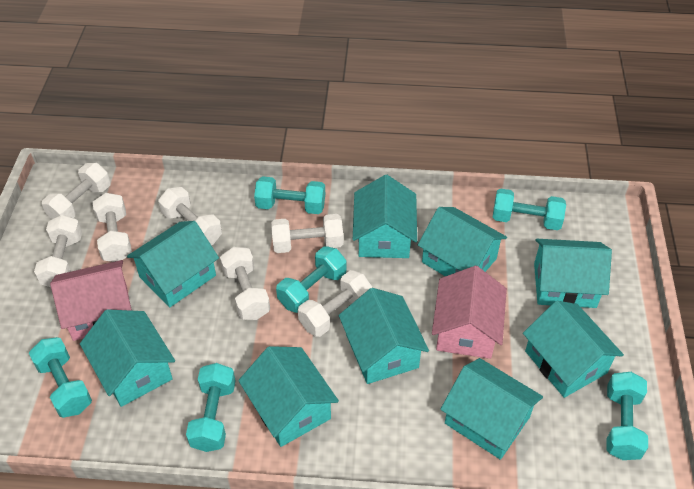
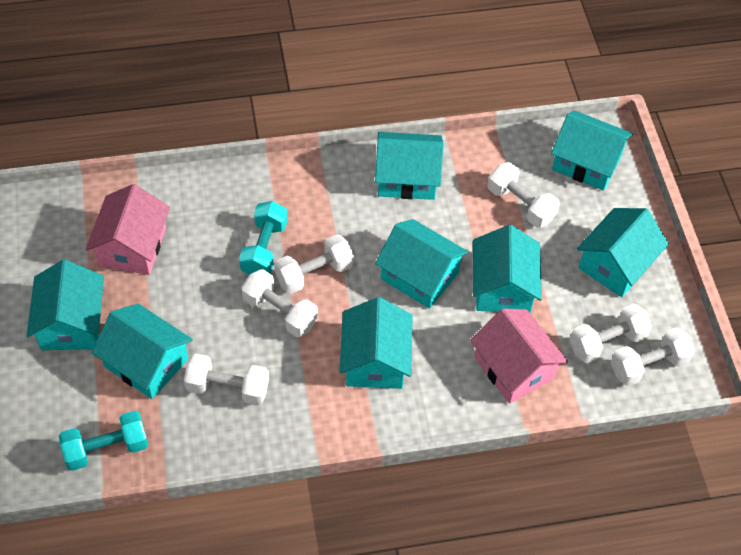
turquoise dumbbell: 6 -> 2
turquoise house: 9 -> 8
white dumbbell: 7 -> 6

